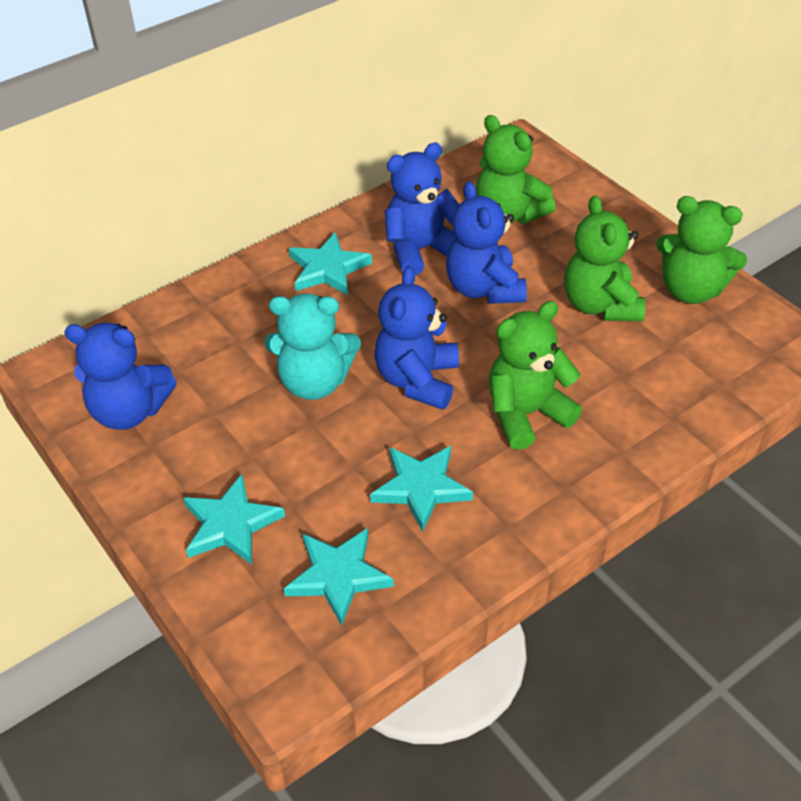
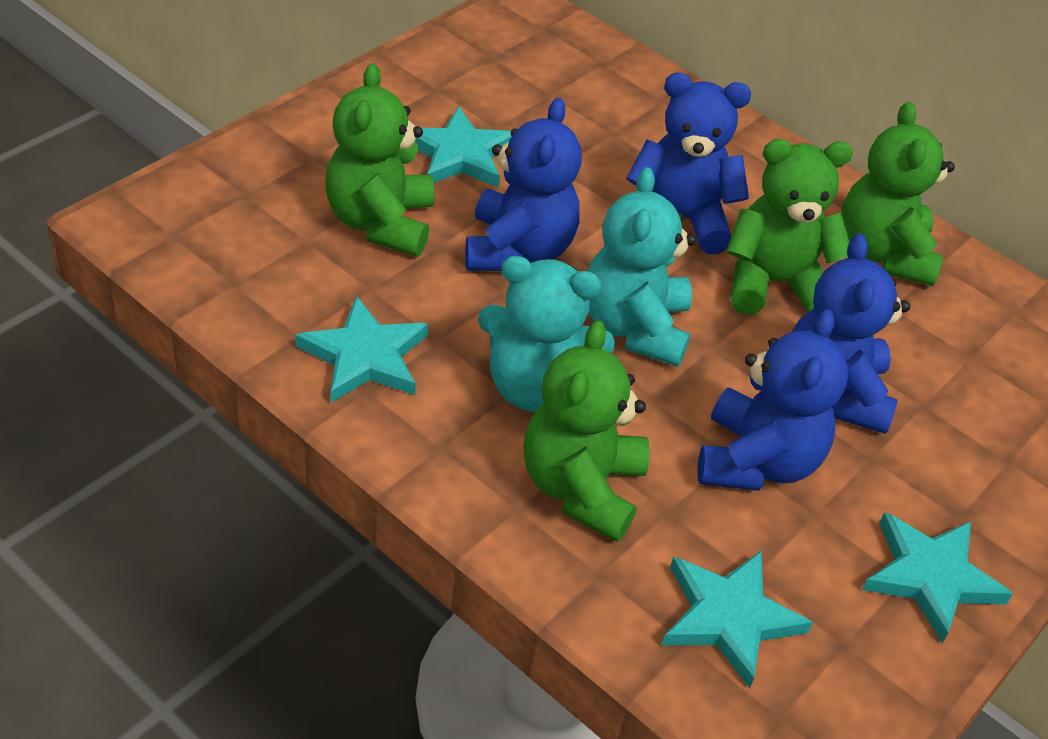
turquoise teddy bear: 1 -> 2

